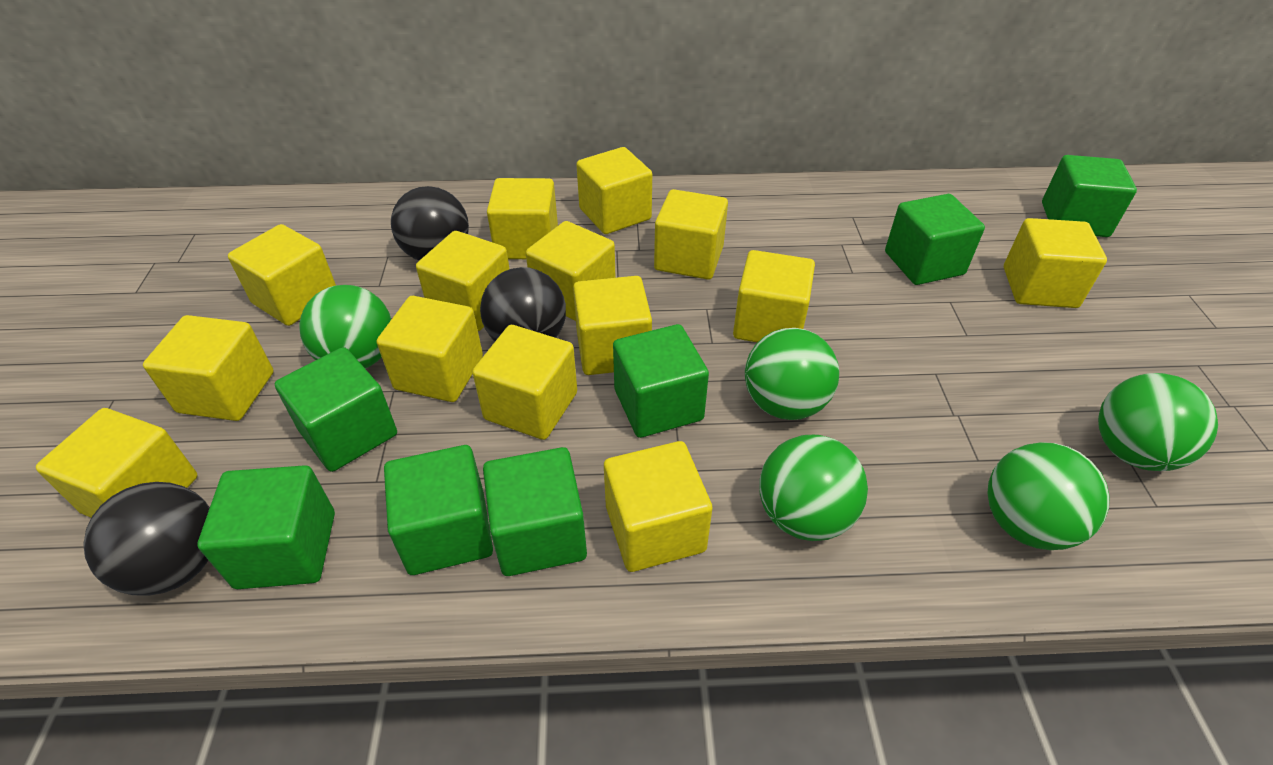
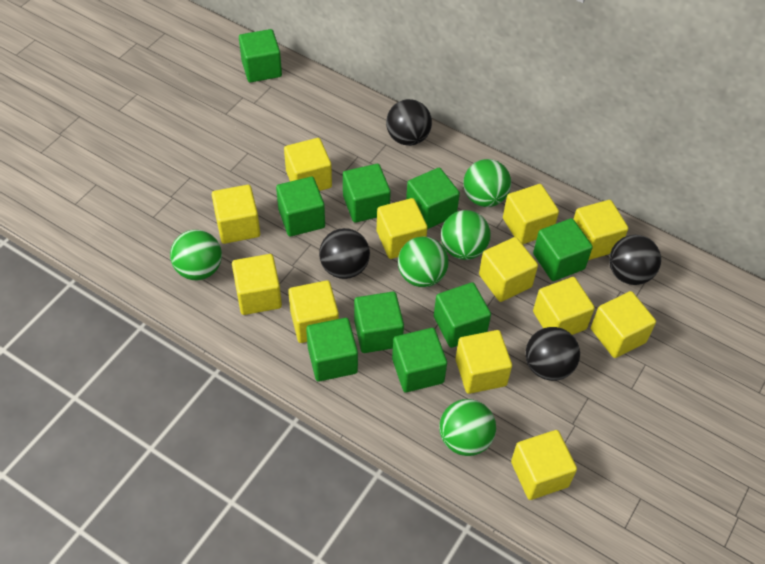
black ball: 3 -> 4
green cube: 7 -> 9
yellow cube: 14 -> 12

